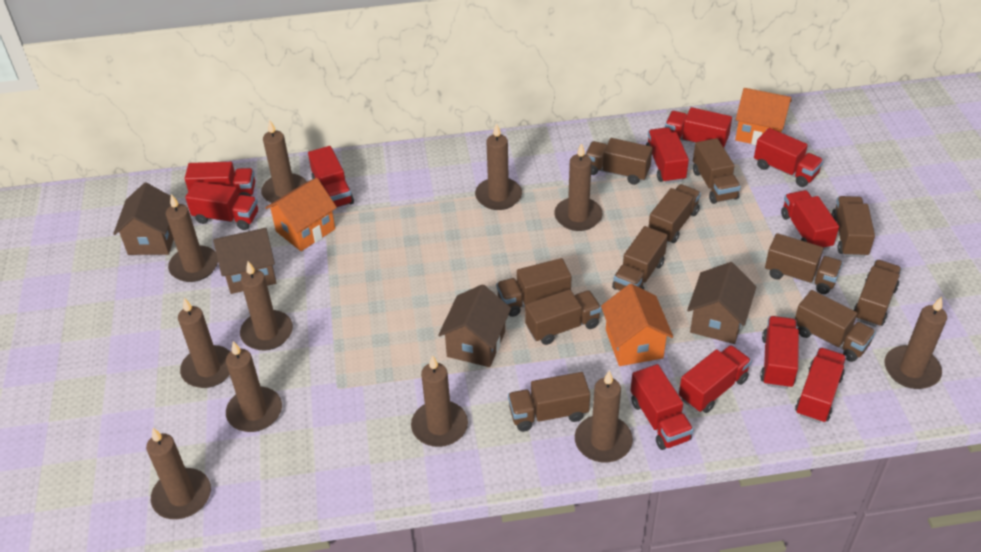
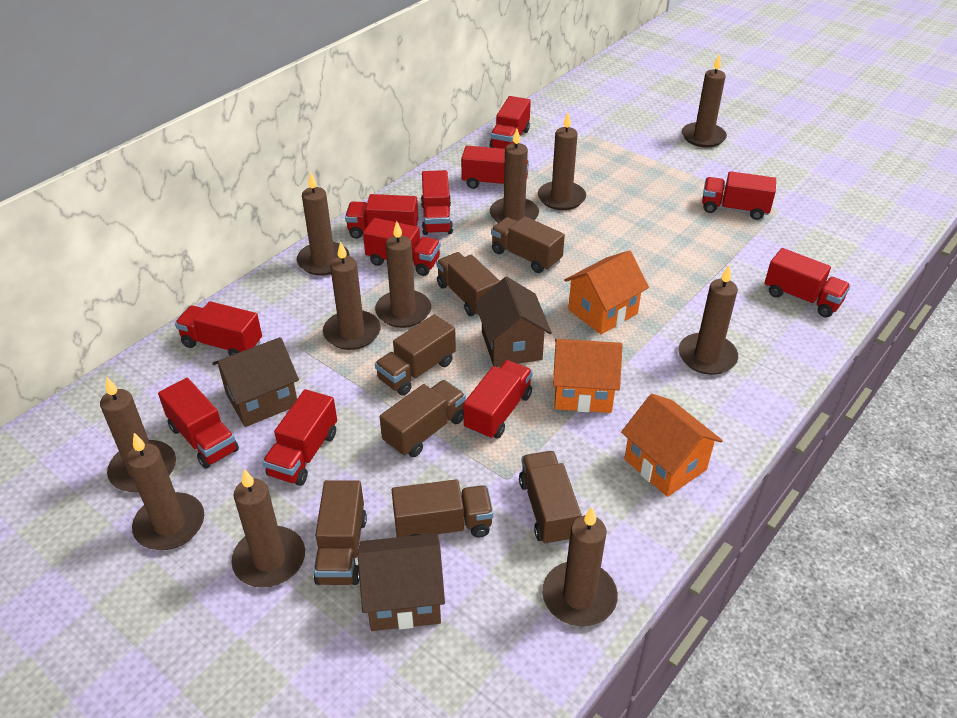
brown house: 4 -> 3
brown truck: 11 -> 7

